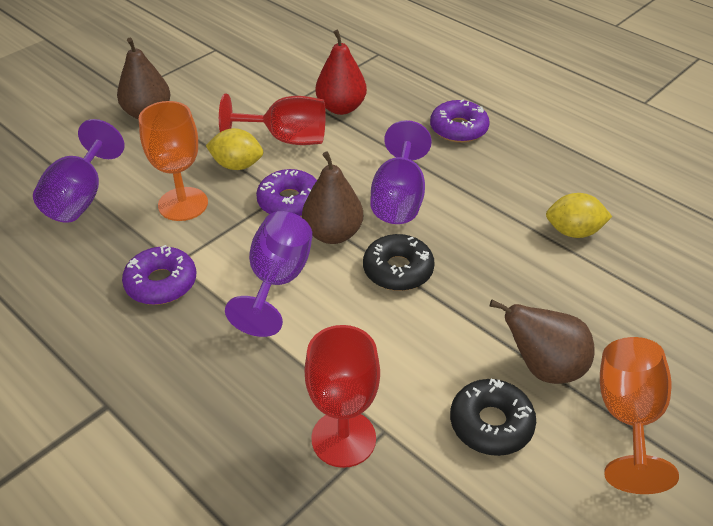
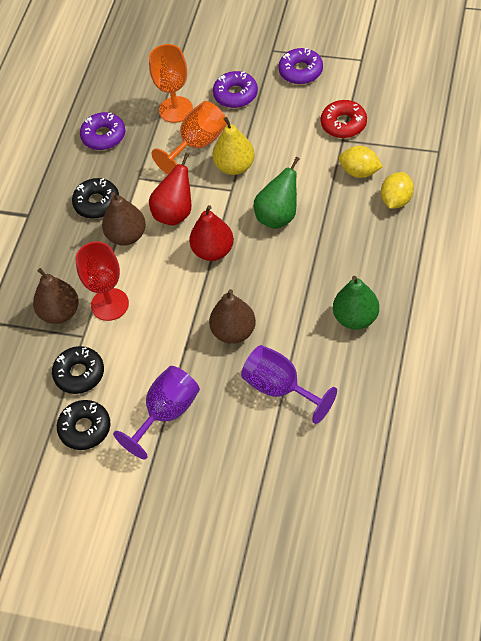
black donut: 2 -> 3
green pear: 0 -> 2
purple goblet: 3 -> 2
red donut: 0 -> 1
red goblet: 2 -> 1
red pear: 1 -> 2
yellow pear: 0 -> 1

